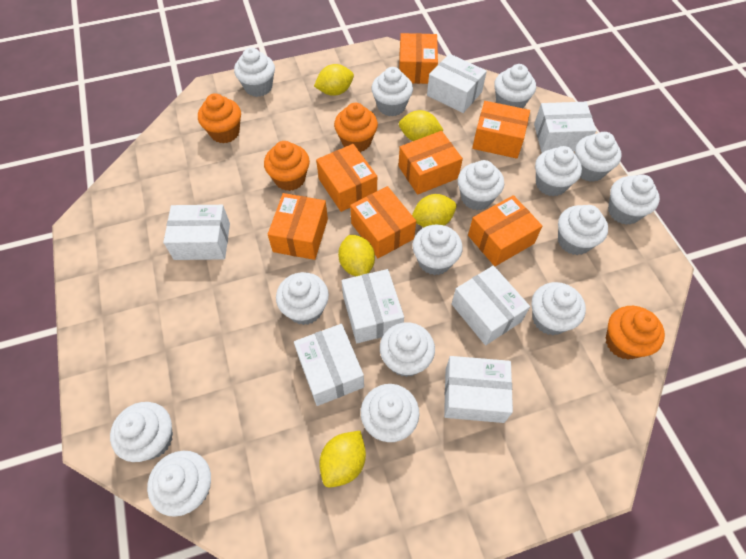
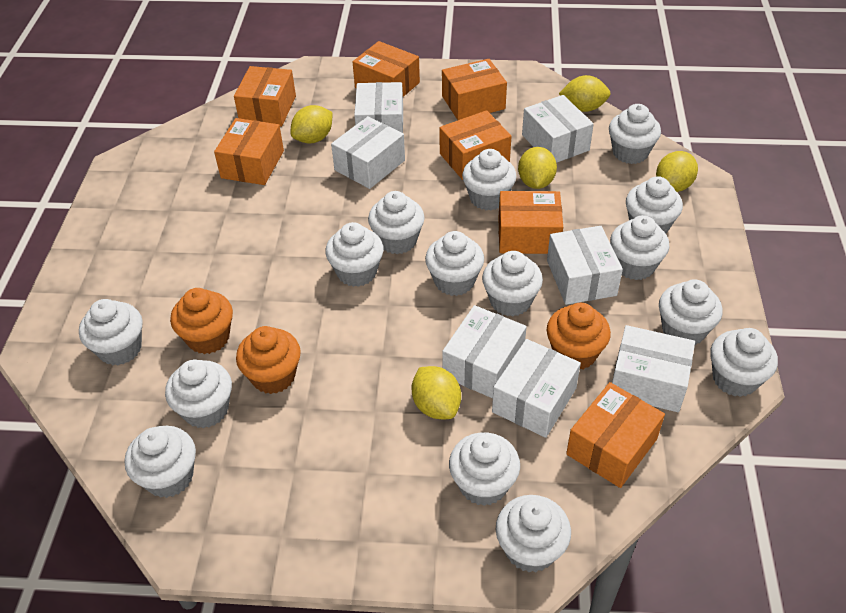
orange cupcake: 4 -> 3

